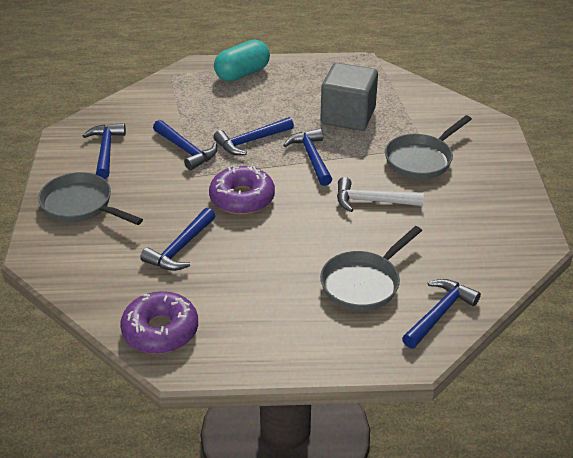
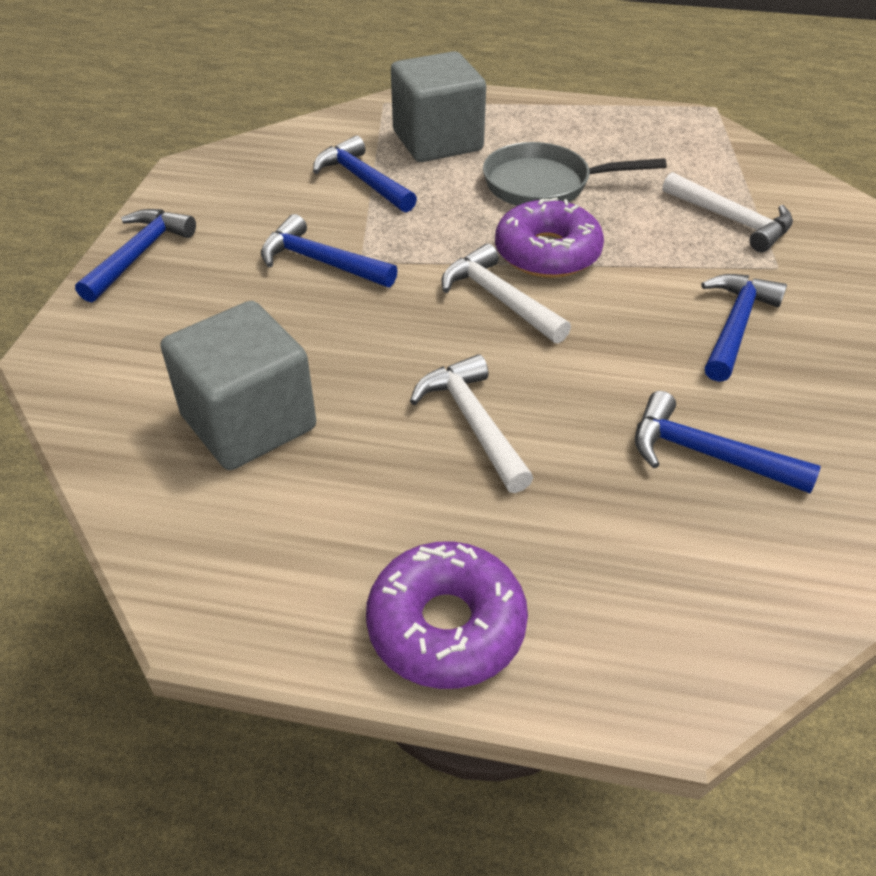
blue hammer: 6 -> 5
grey cube: 1 -> 2
grey pan: 3 -> 1
turquoise capsule: 1 -> 0
white hammer: 1 -> 3

